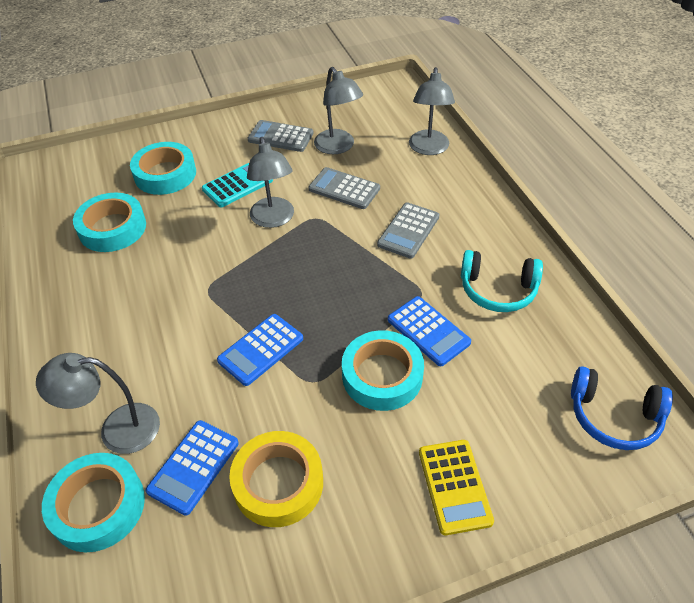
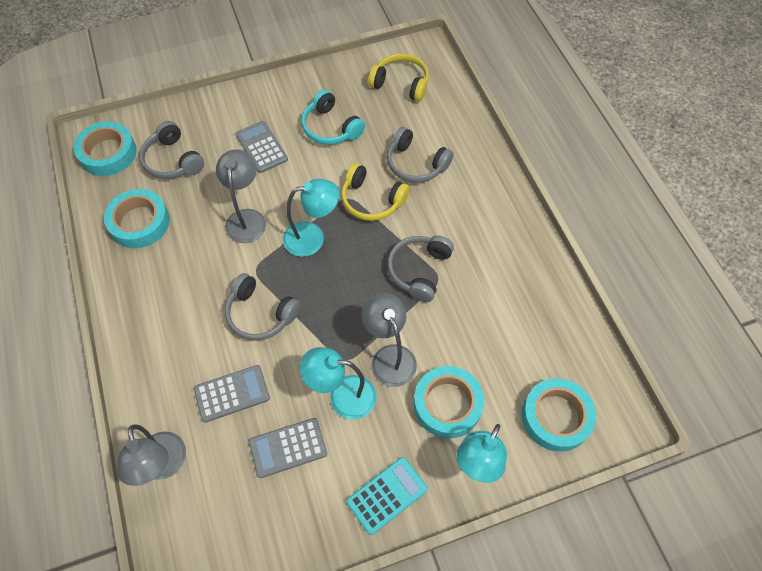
blue calculator: 3 -> 0
blue headphones: 1 -> 0
grey headphones: 0 -> 4
grey lamp: 4 -> 3
turquoise lamp: 0 -> 3
yellow calculator: 1 -> 0
yellow headphones: 0 -> 2
yellow tape: 1 -> 0

